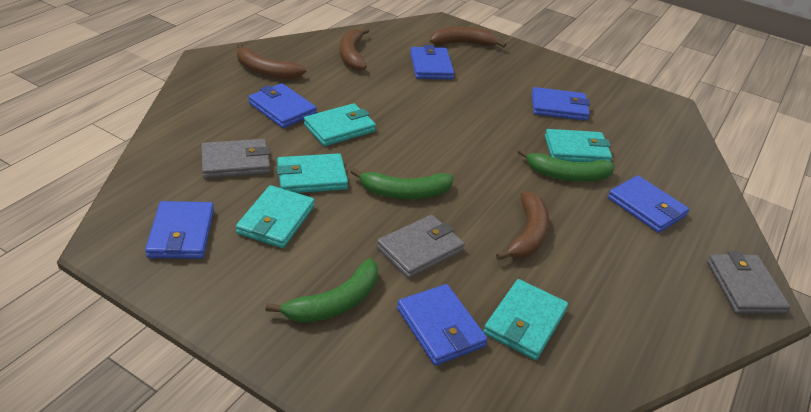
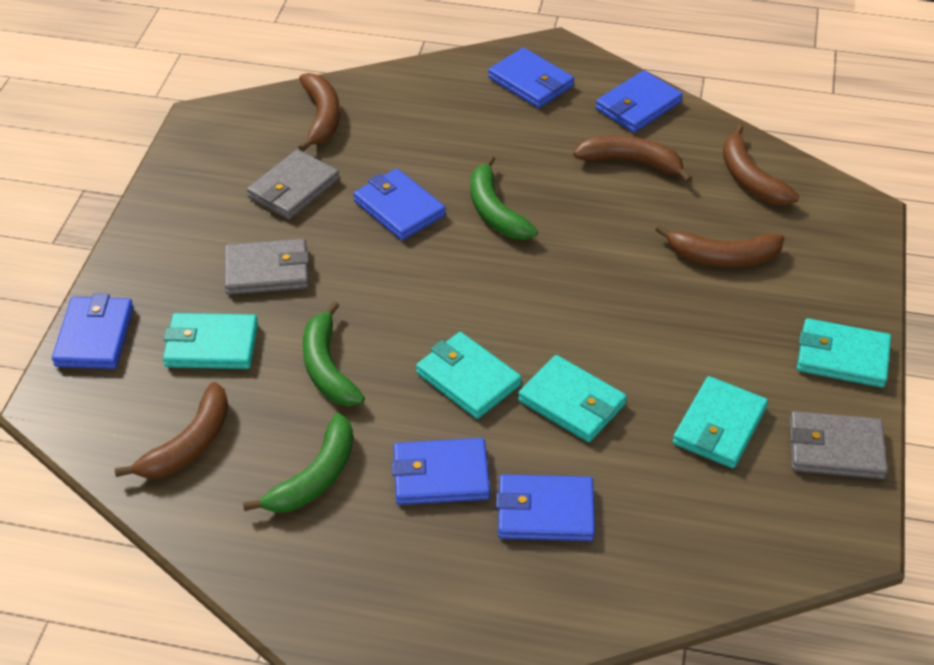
brown banana: 4 -> 5

